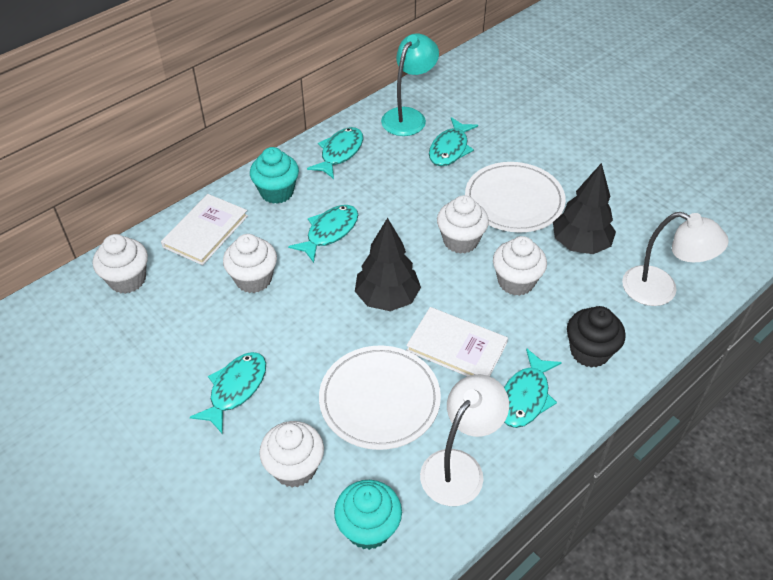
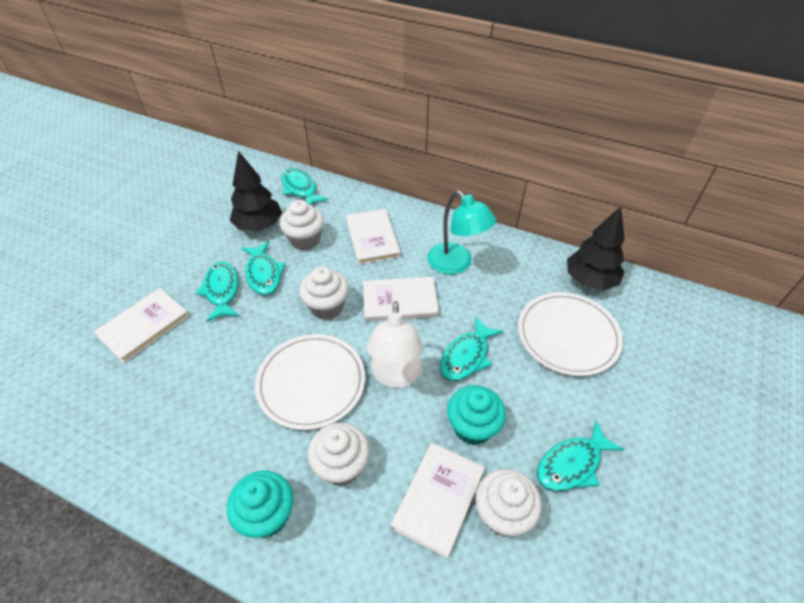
black cupcake: 1 -> 0
white book: 2 -> 4
white cupcake: 5 -> 4
white lamp: 2 -> 1

